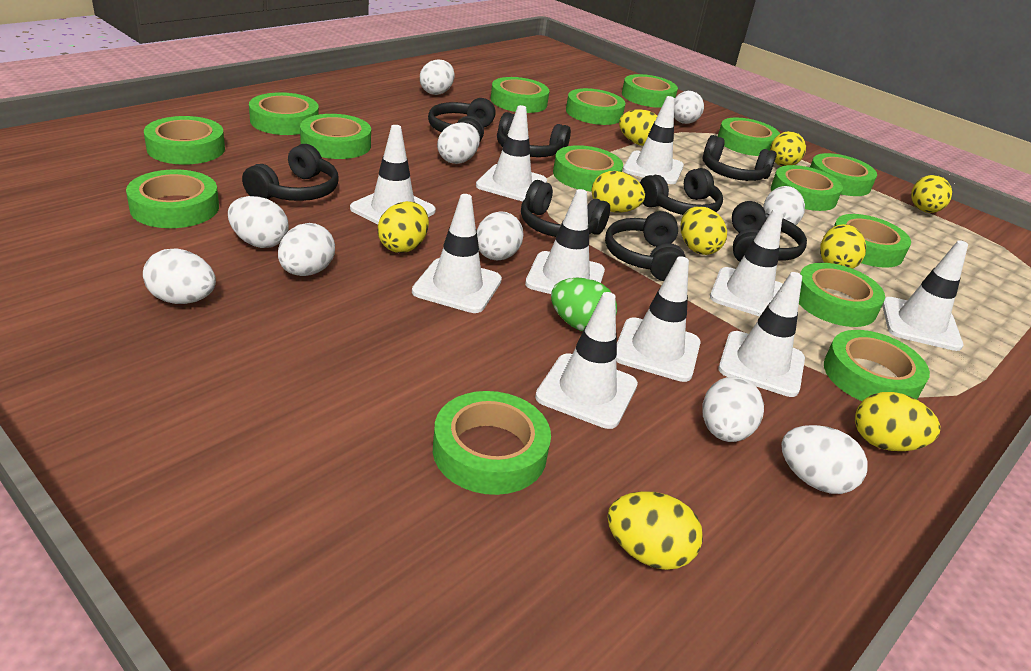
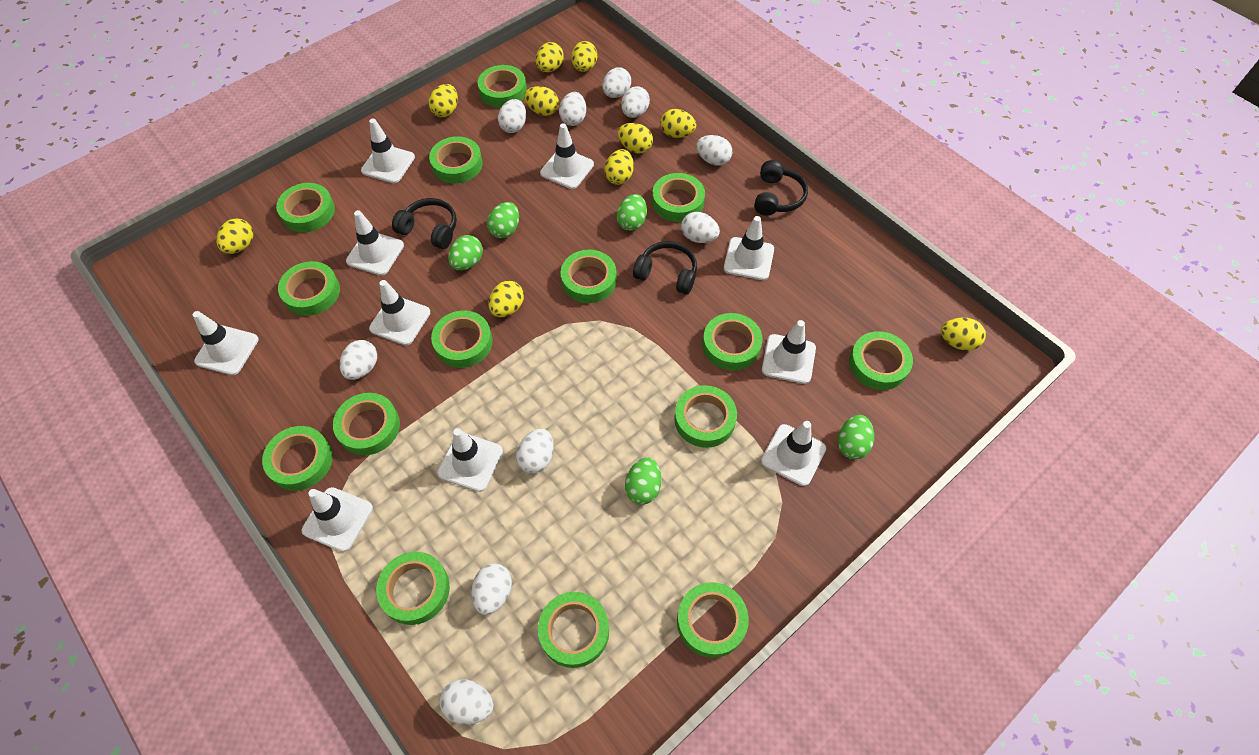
black headphones: 8 -> 3
green egg: 1 -> 5
yellow egg: 9 -> 10

